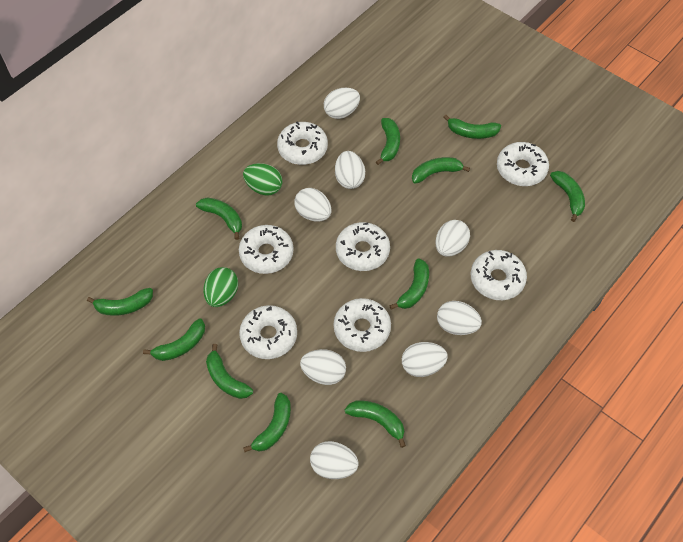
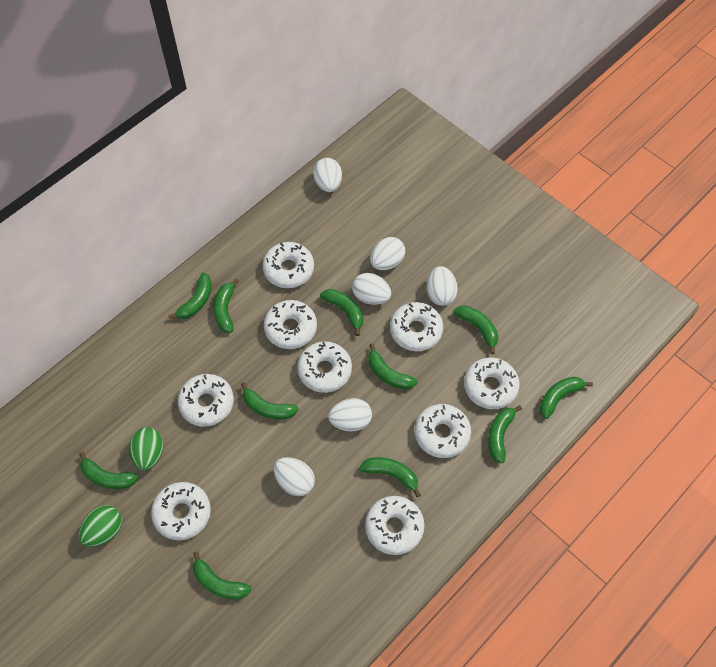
white donut: 7 -> 9
white egg: 8 -> 6

